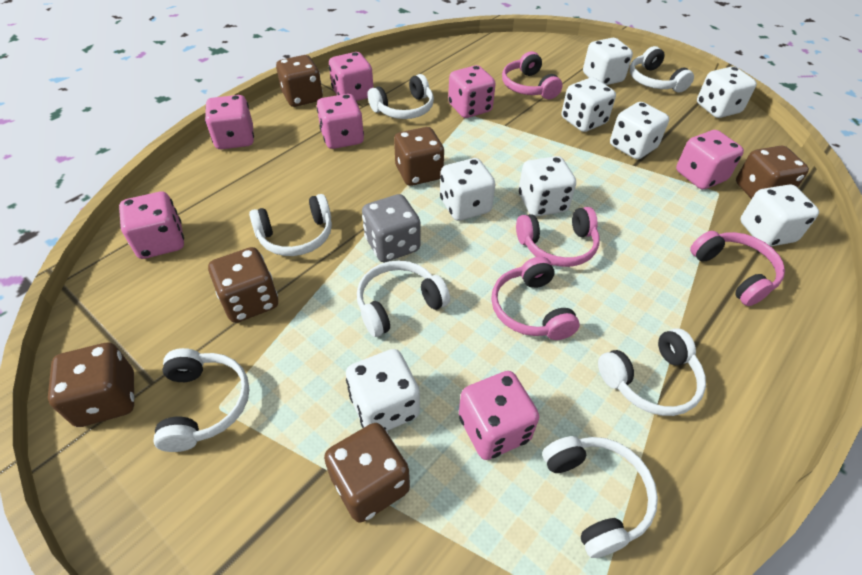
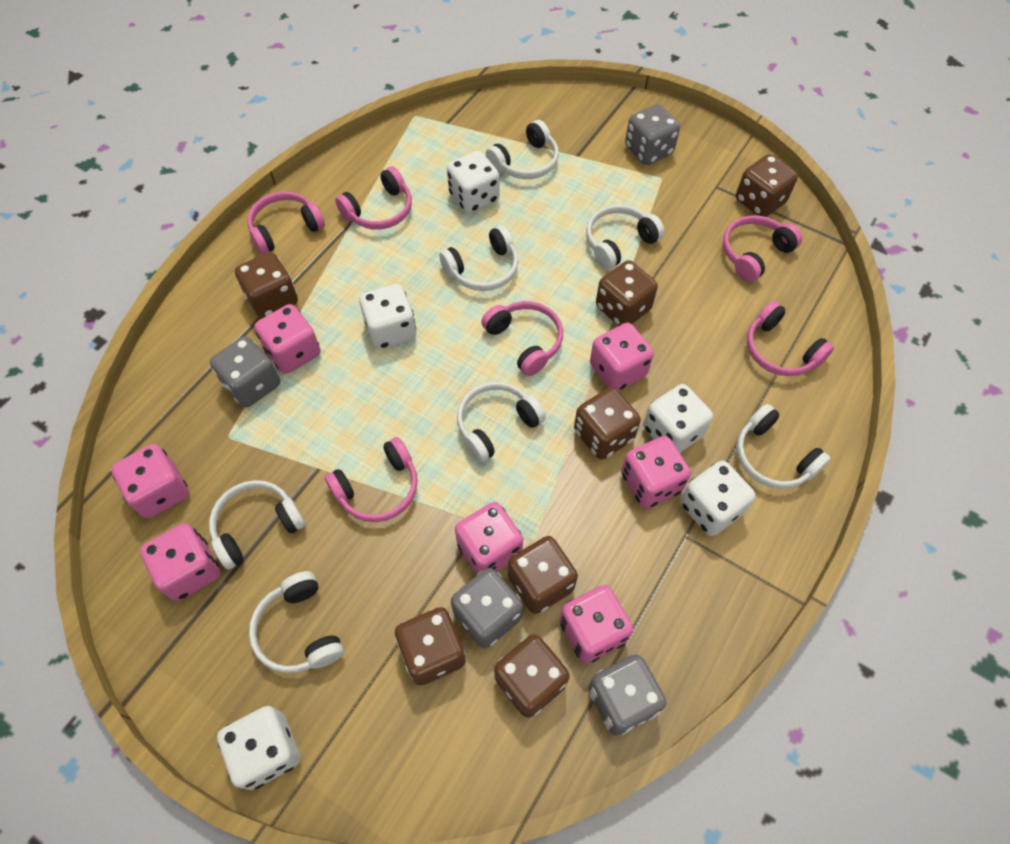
brown dice: 6 -> 7
grey dice: 1 -> 4
pink headphones: 4 -> 6
white dice: 8 -> 5

